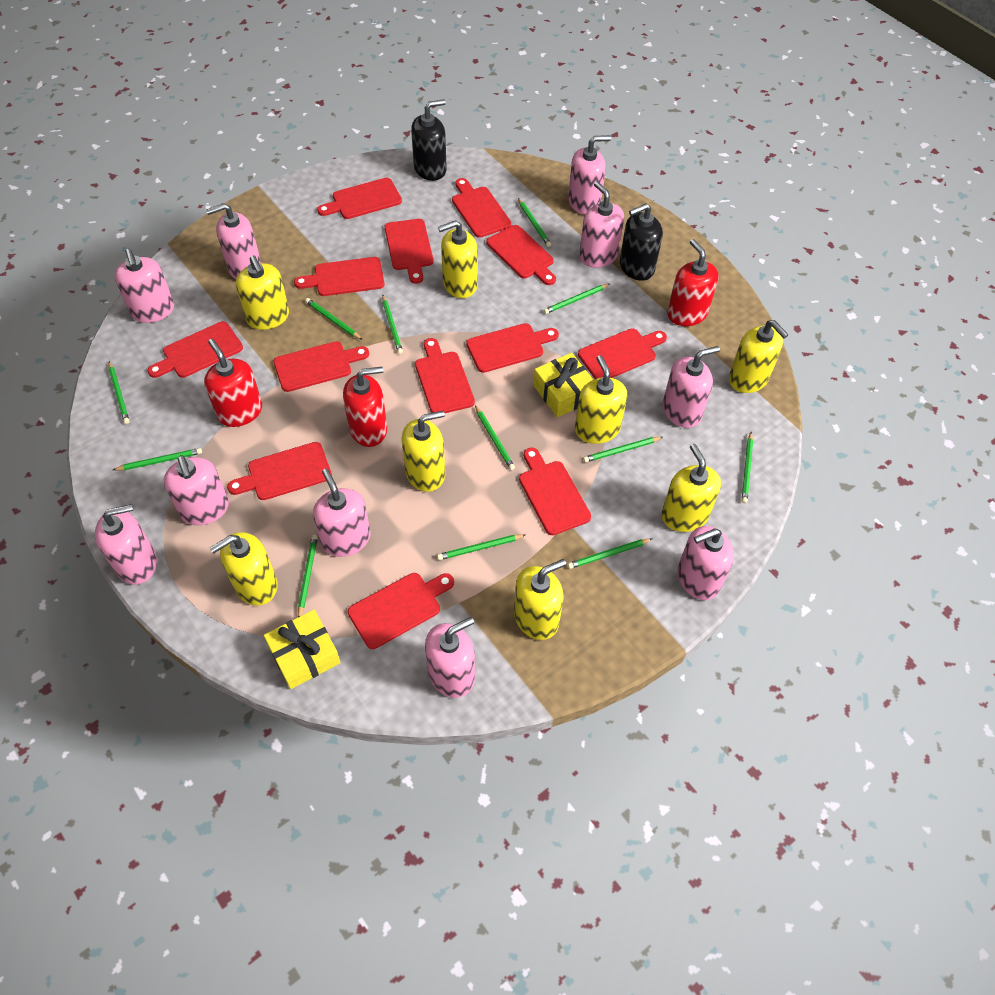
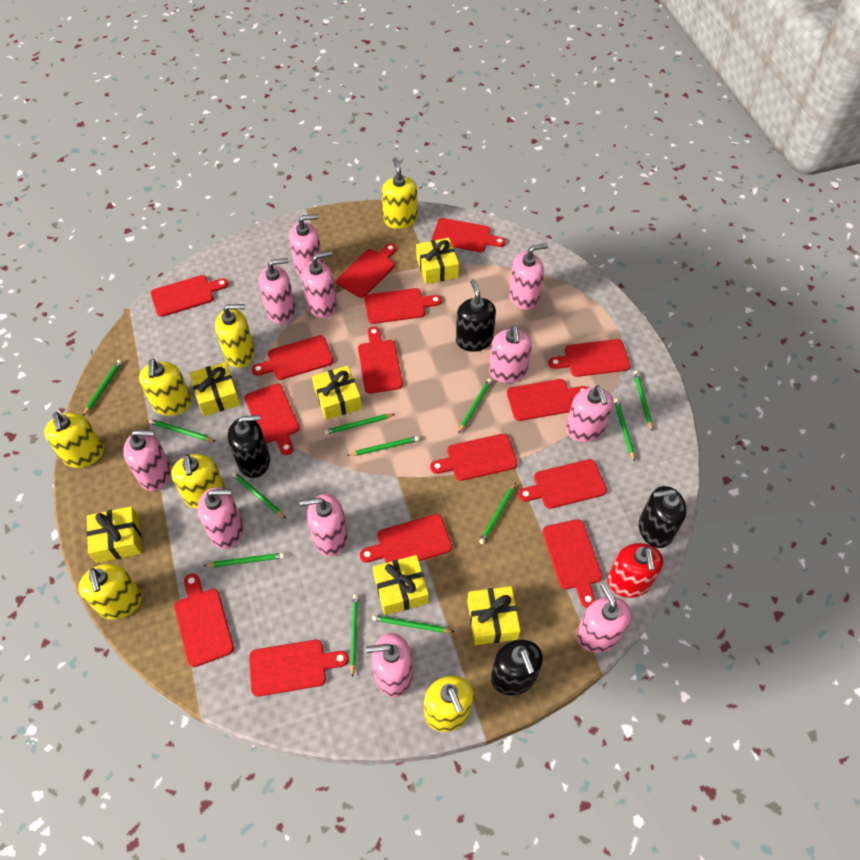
black soap dispenser: 2 -> 4
pink soap dispenser: 10 -> 11
red cutting board: 13 -> 15
red soap dispenser: 3 -> 1
yellow gift: 2 -> 6
yellow soap dispenser: 8 -> 7

